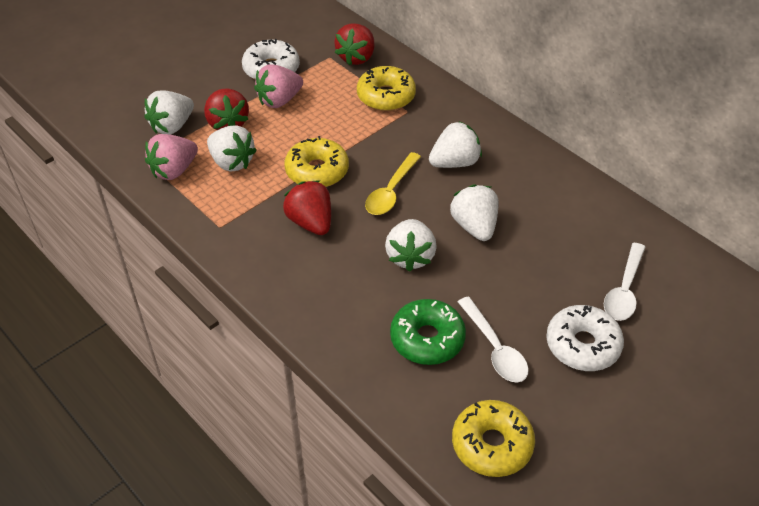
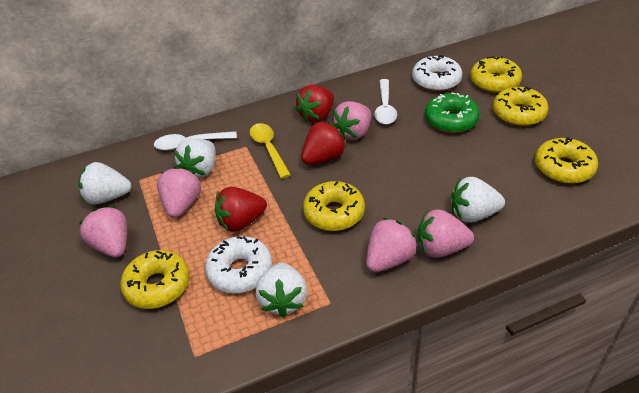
pink strawberry: 2 -> 5
white strawberry: 5 -> 4
yellow donut: 3 -> 5

